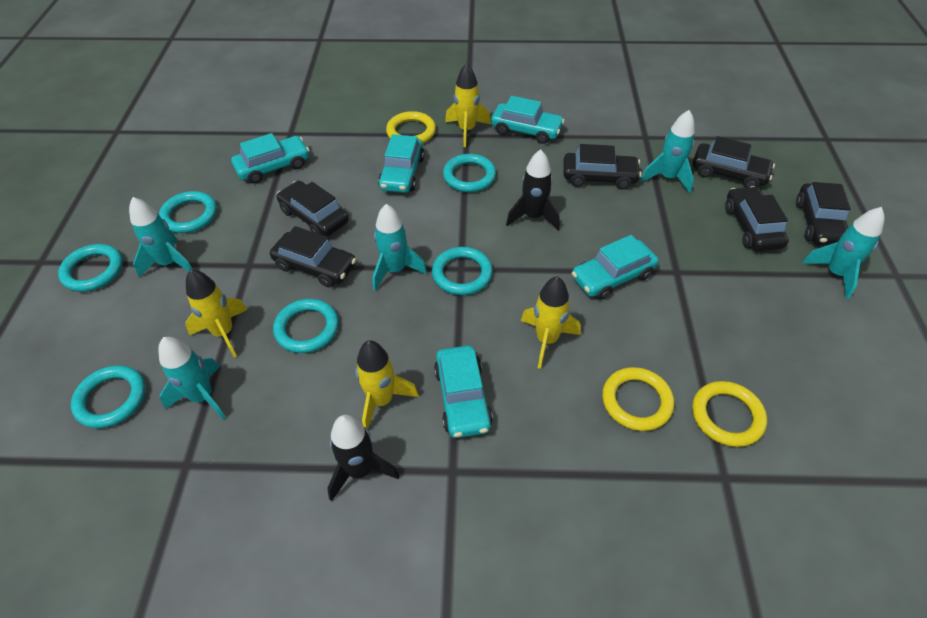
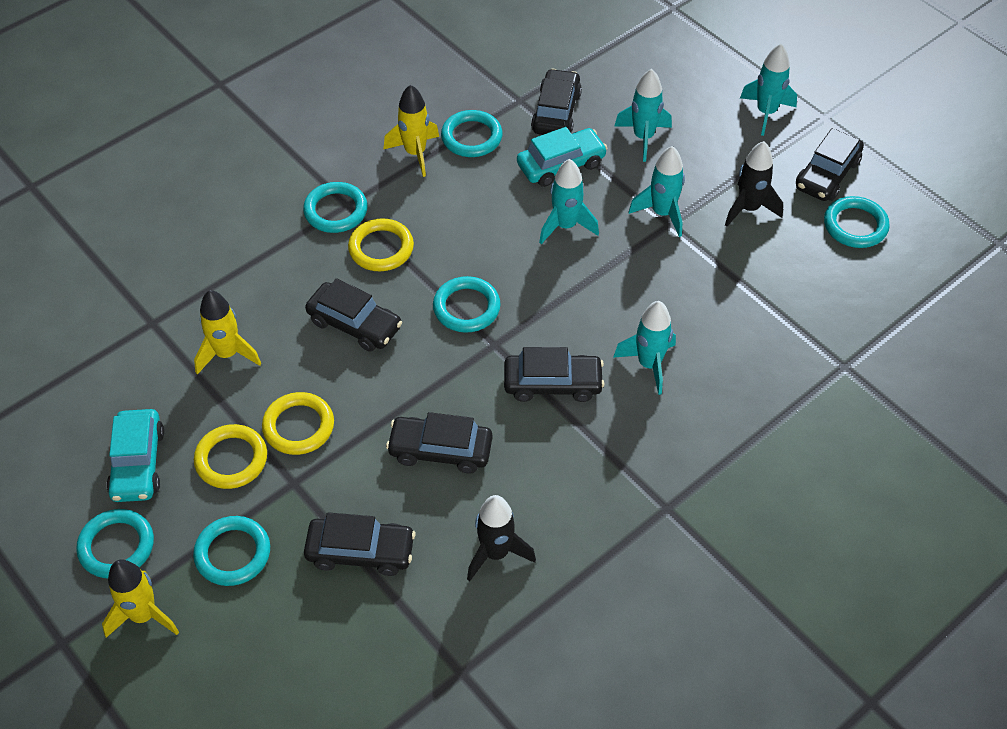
turquoise car: 5 -> 2
yellow rocket: 4 -> 3

